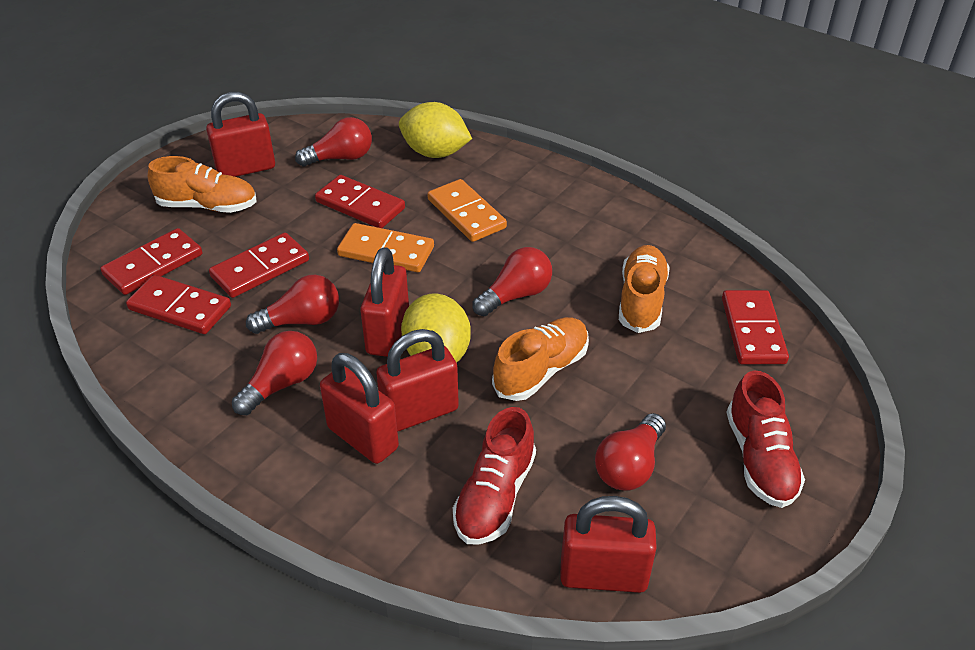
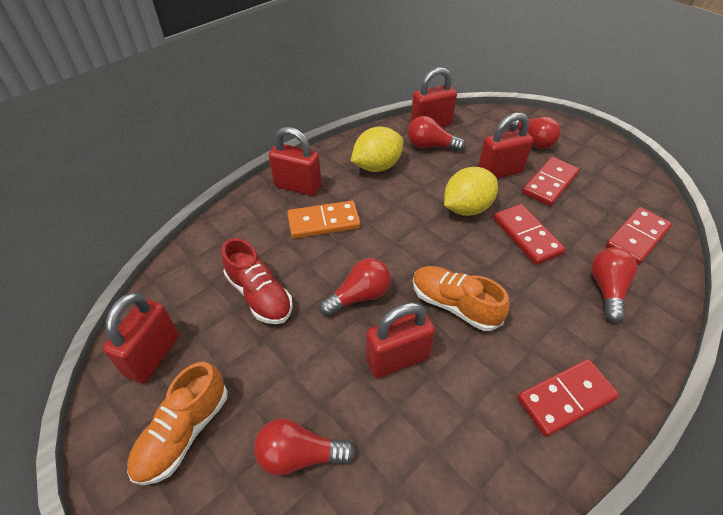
orange domino: 2 -> 1
orange shoe: 3 -> 2
red domino: 5 -> 4
red shoe: 2 -> 1

